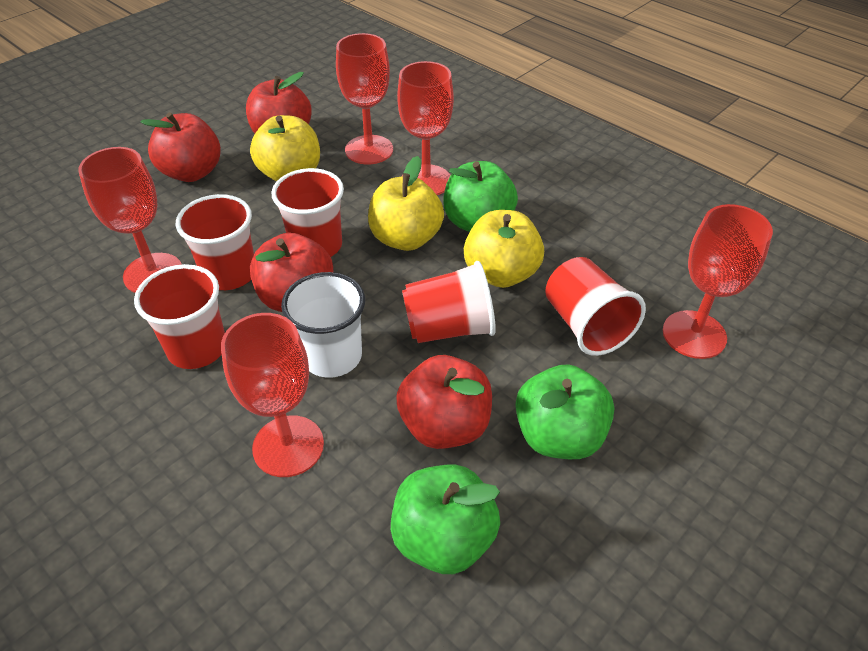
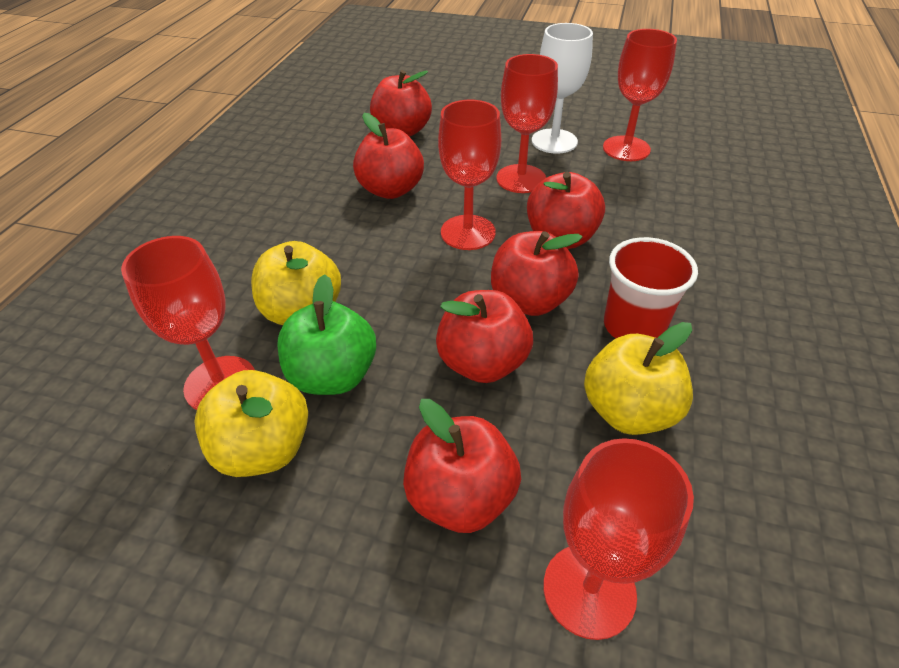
green apple: 3 -> 1
red apple: 4 -> 6
red cup: 5 -> 1
white cup: 1 -> 0
white goblet: 0 -> 1

